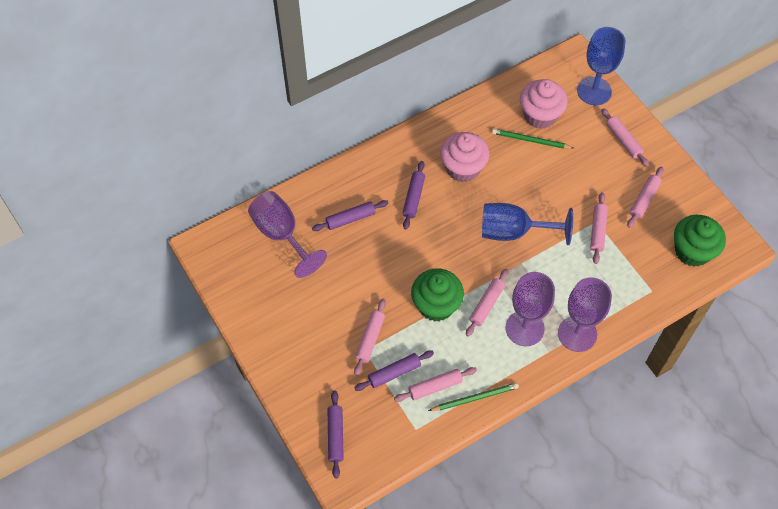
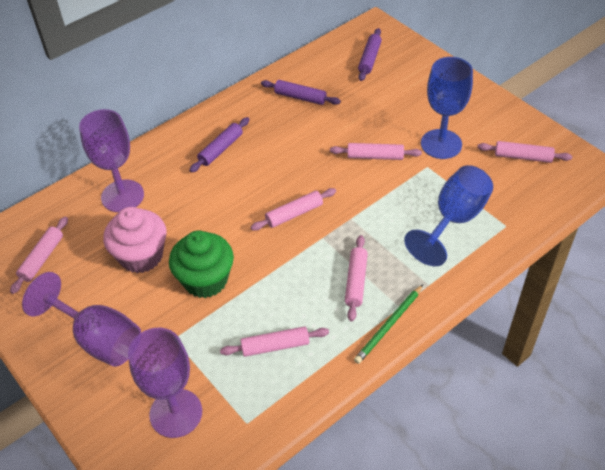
green cupcake: 2 -> 1
green pencil: 2 -> 1
pink cupcake: 2 -> 1
purple rolling pin: 4 -> 3

